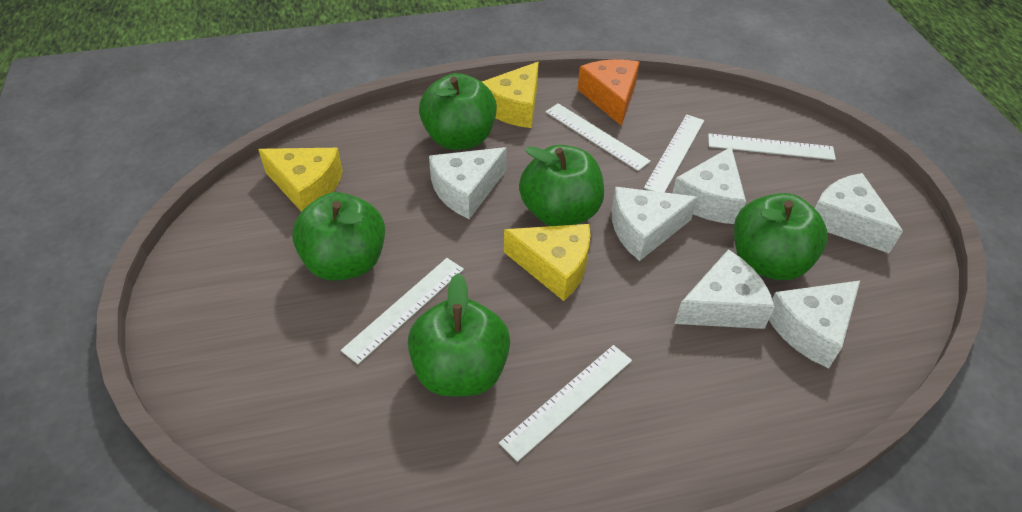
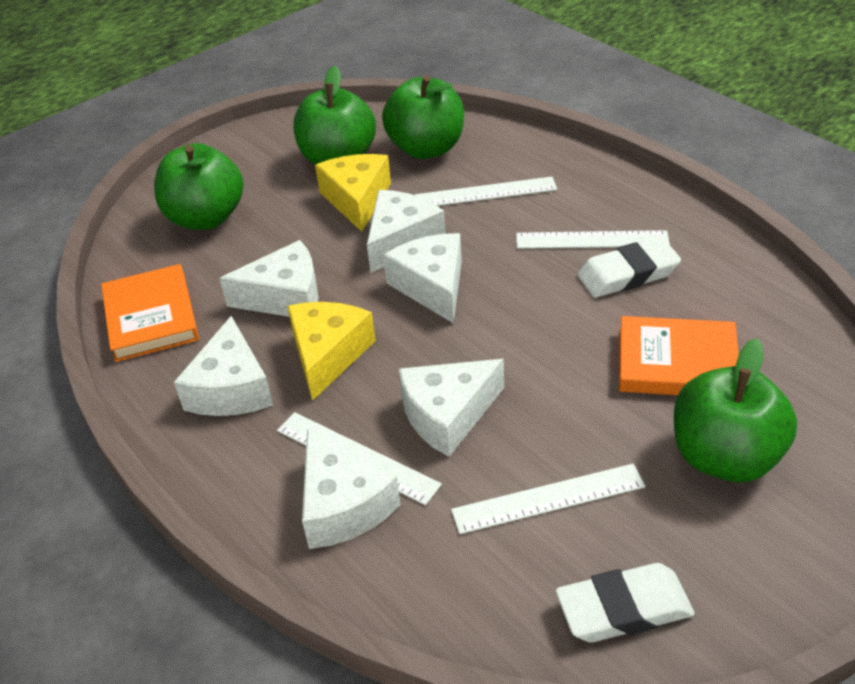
green apple: 5 -> 4
orange book: 0 -> 2
orange cheese: 1 -> 0
white eraser: 0 -> 2
white ruler: 5 -> 4
yellow cheese: 3 -> 2

